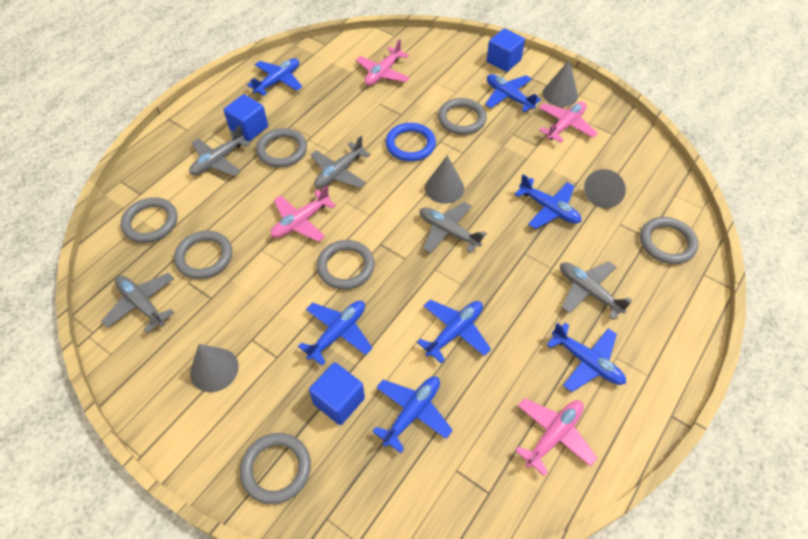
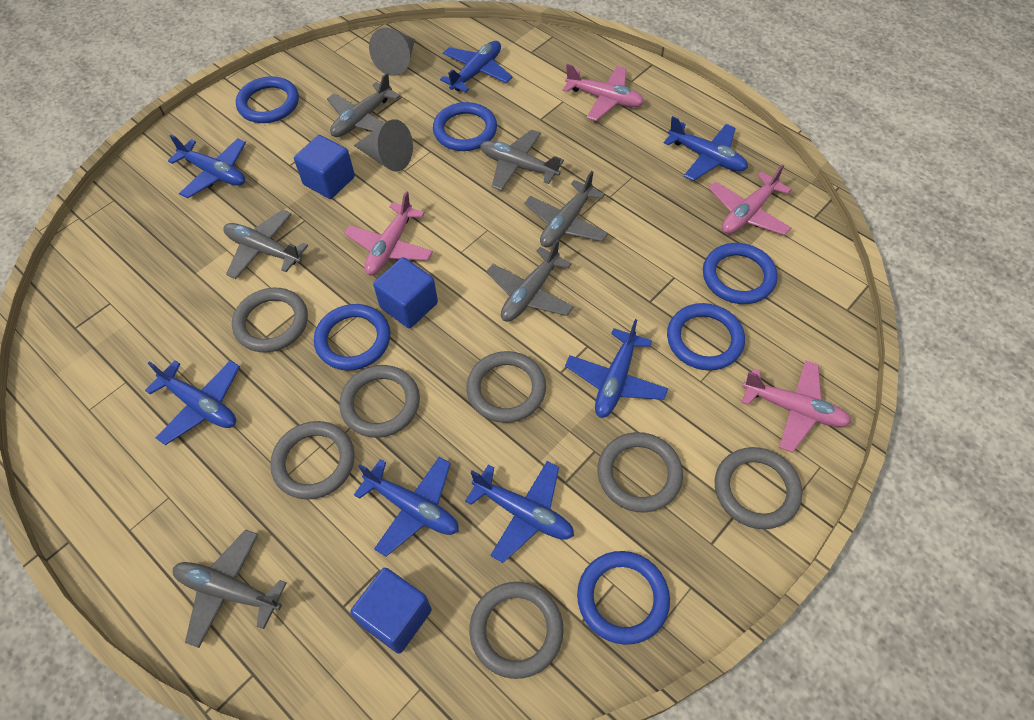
blue ring: 1 -> 6
grey cone: 4 -> 2
grey plane: 5 -> 6

